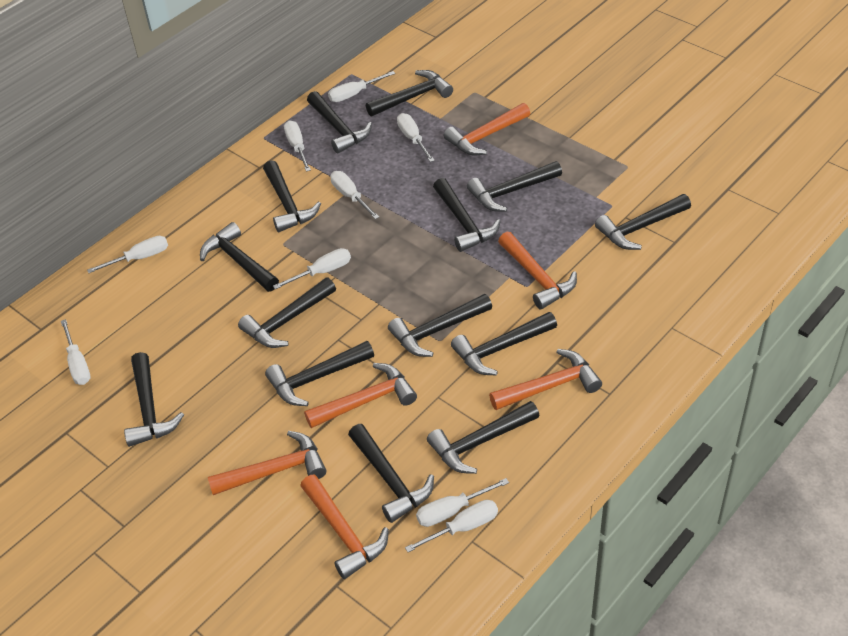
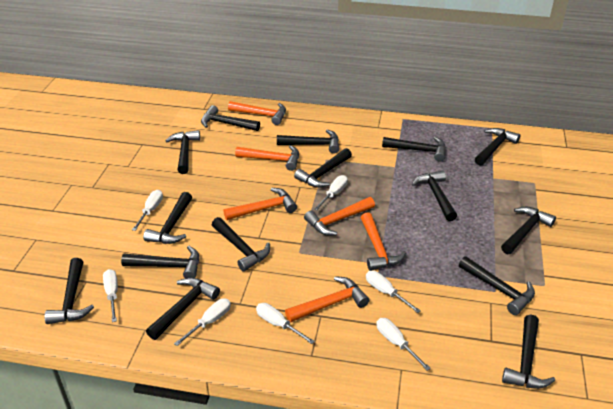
black hammer: 14 -> 15
white screwdriver: 9 -> 7

